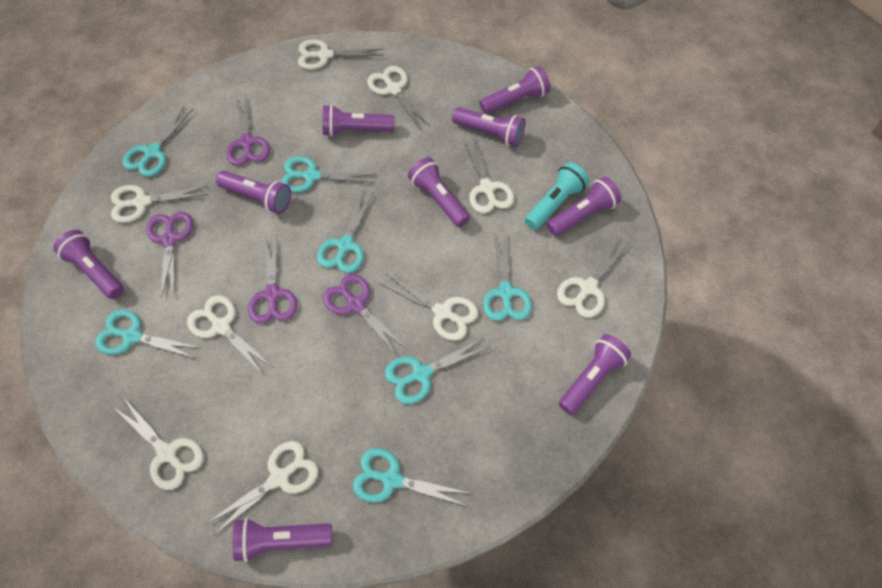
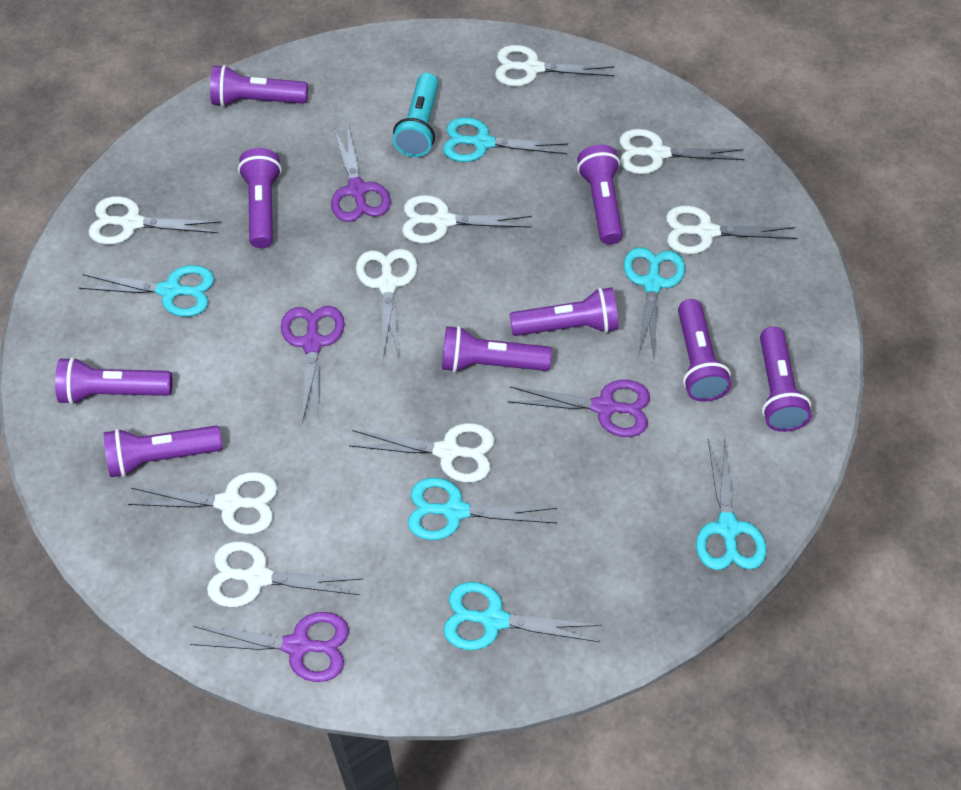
turquoise scissors: 7 -> 6

